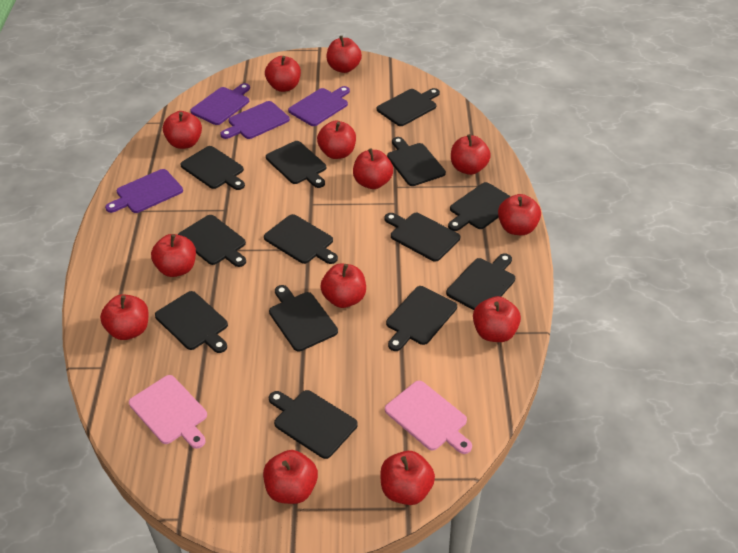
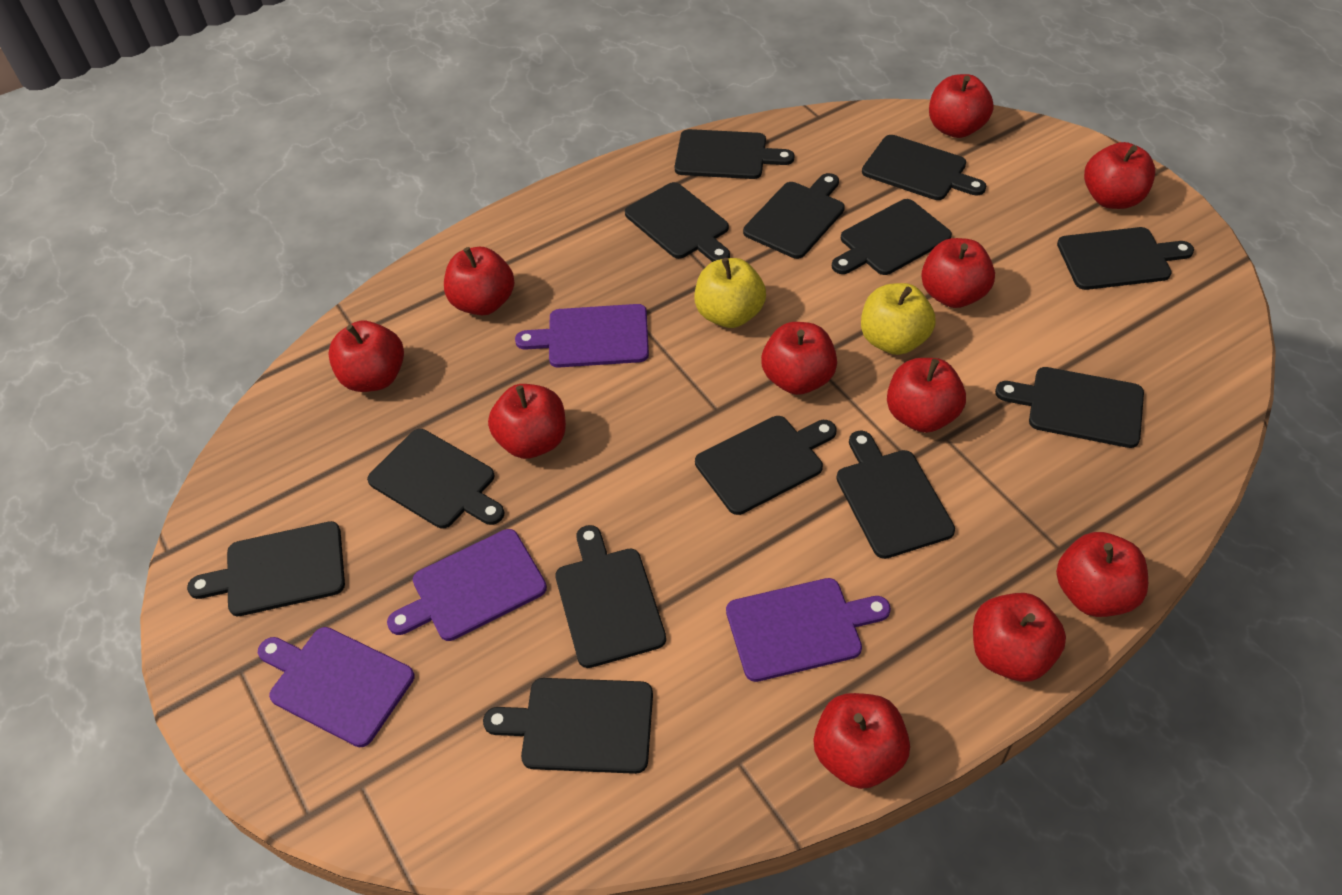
pink cutting board: 2 -> 0
red apple: 13 -> 11
yellow apple: 0 -> 2

